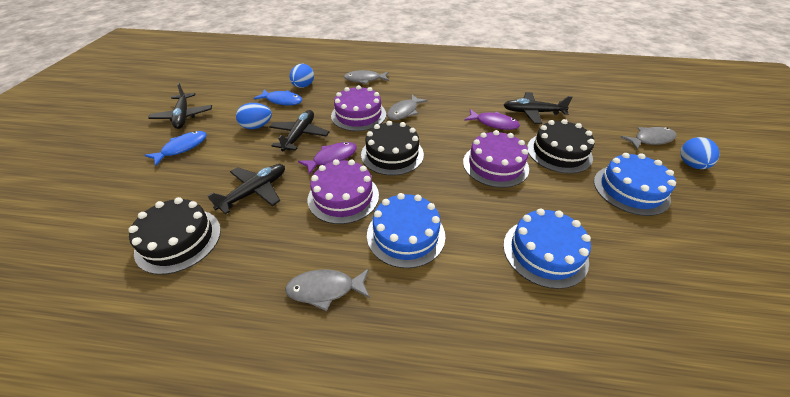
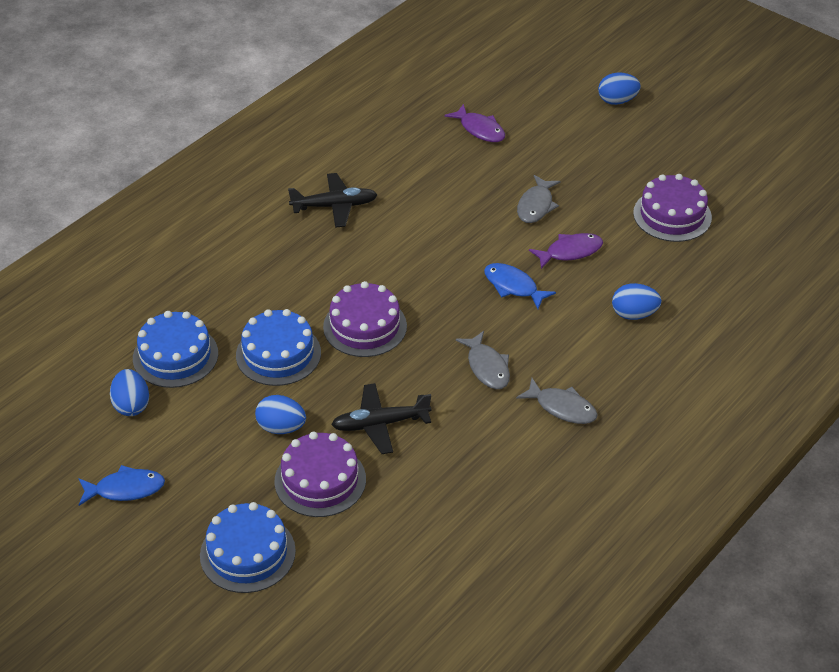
black cake: 3 -> 0
black plane: 4 -> 2
blue egg: 3 -> 4
grey fish: 4 -> 3

